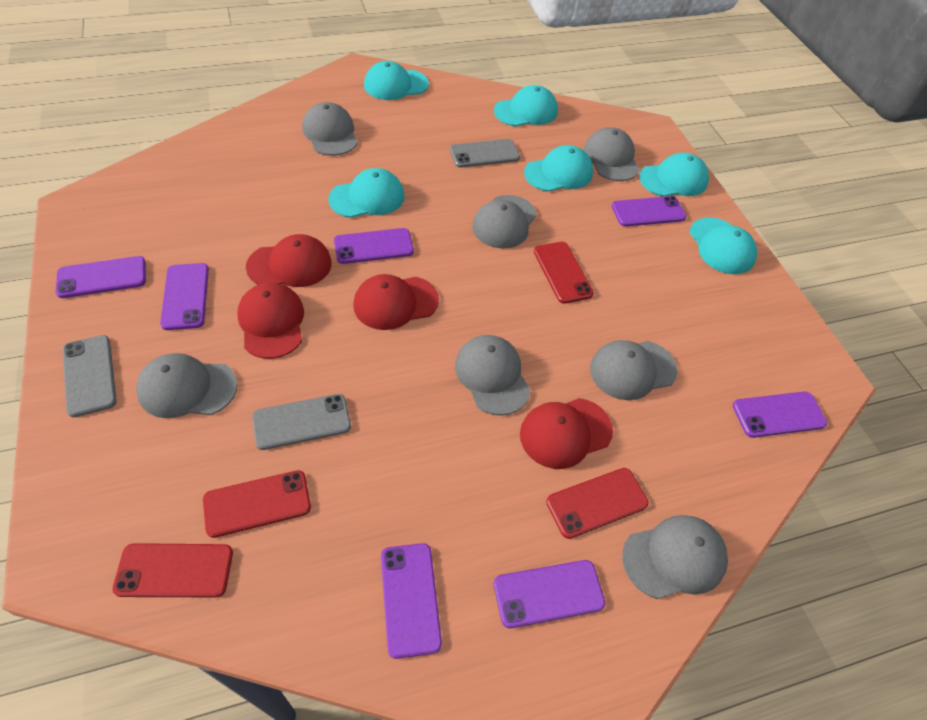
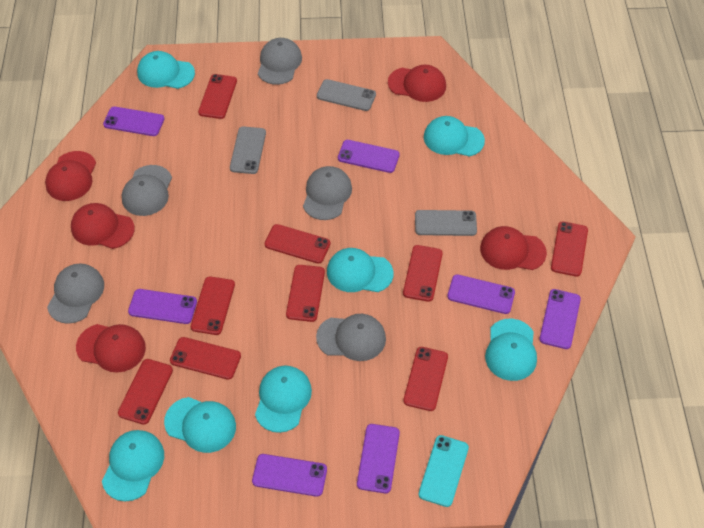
grey cap: 7 -> 5
red cap: 4 -> 5
red phone: 4 -> 9
turquoise cap: 6 -> 7
turquoise phone: 0 -> 1

